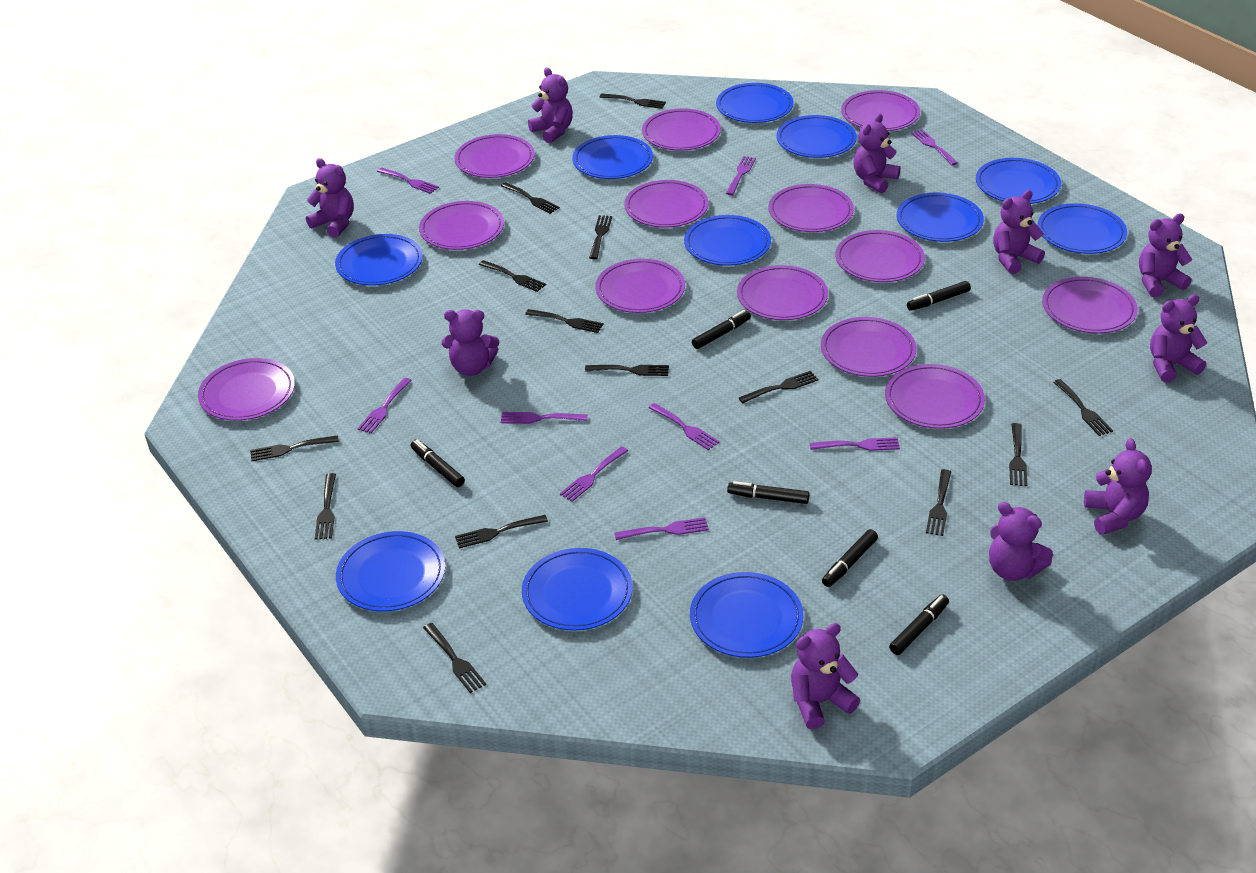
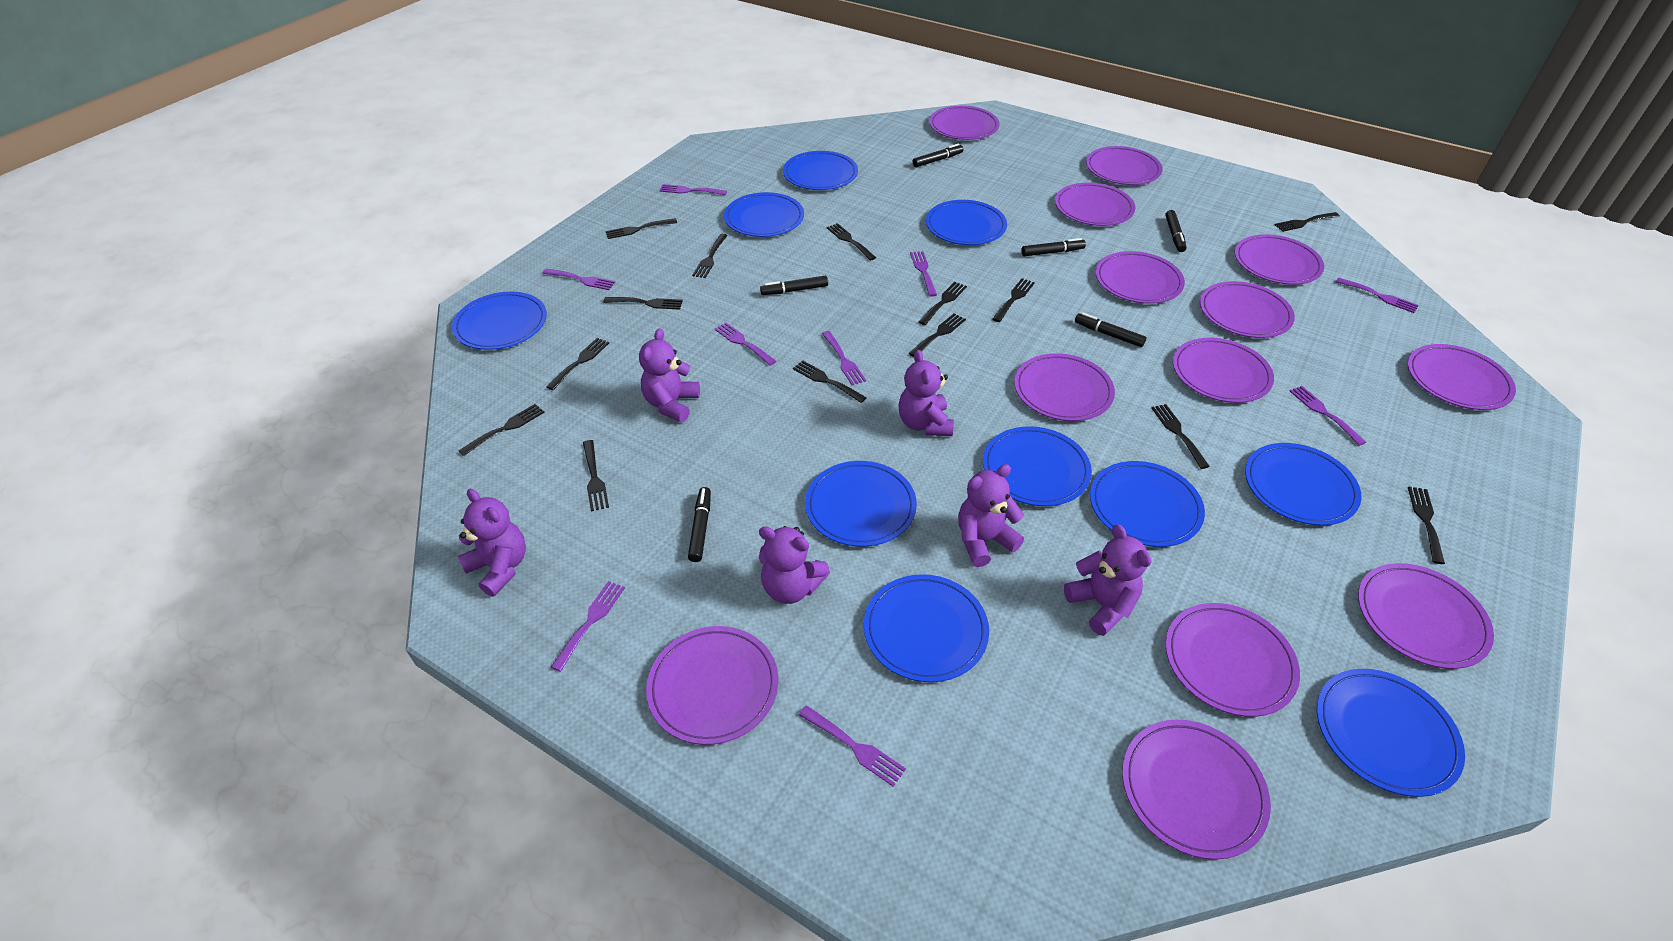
blue plate: 11 -> 10
purple teddy bear: 10 -> 6

